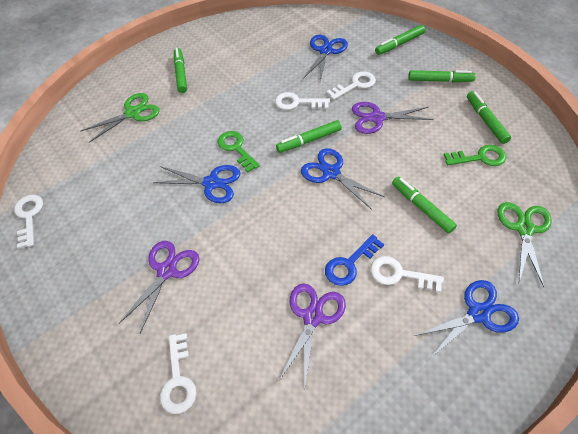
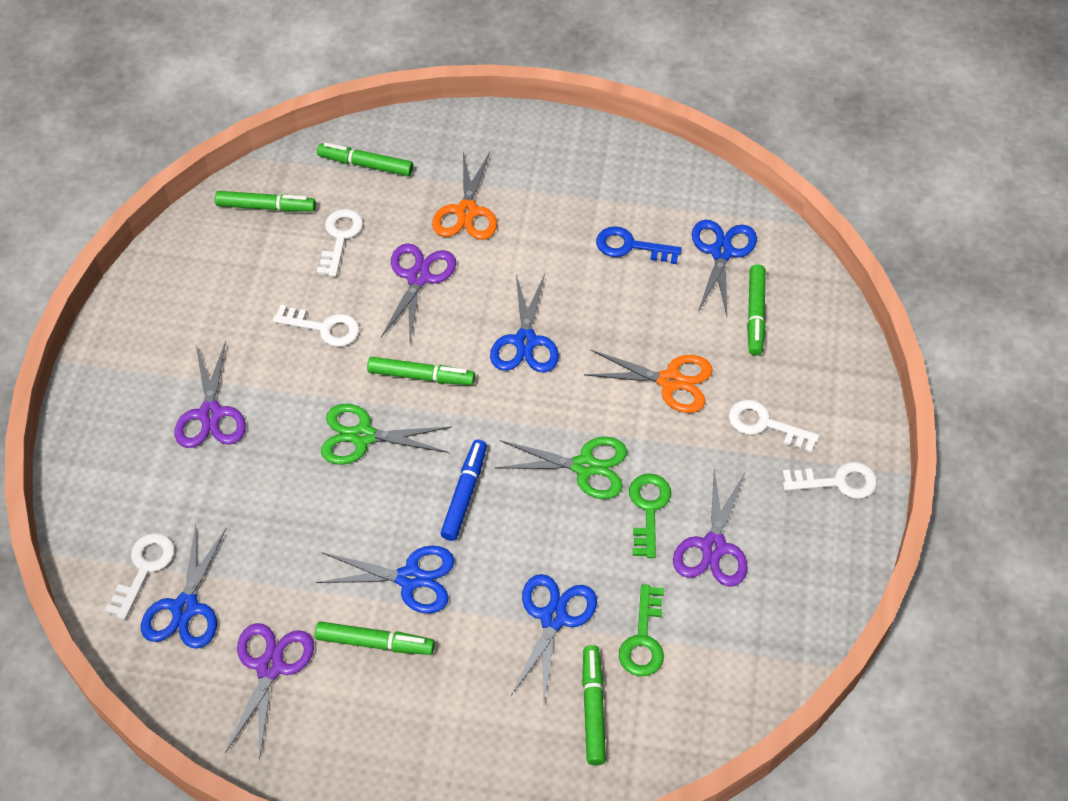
blue marker: 0 -> 1
blue scissors: 4 -> 5
orange scissors: 0 -> 2
purple scissors: 3 -> 4

